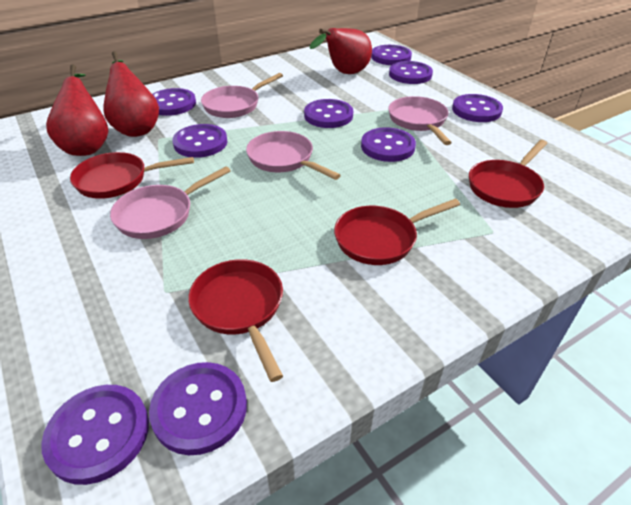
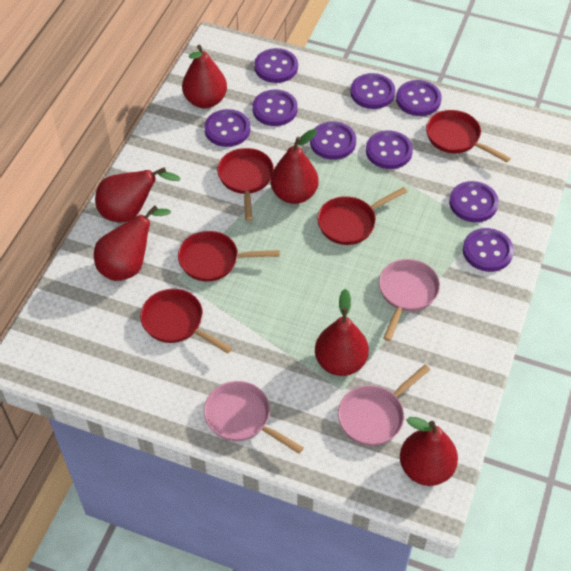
pink pan: 4 -> 3
red pan: 4 -> 5
red pear: 3 -> 6

